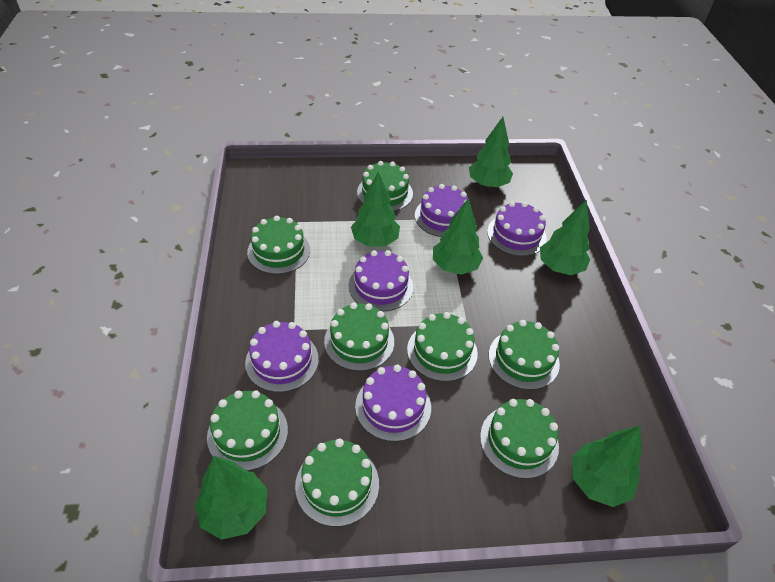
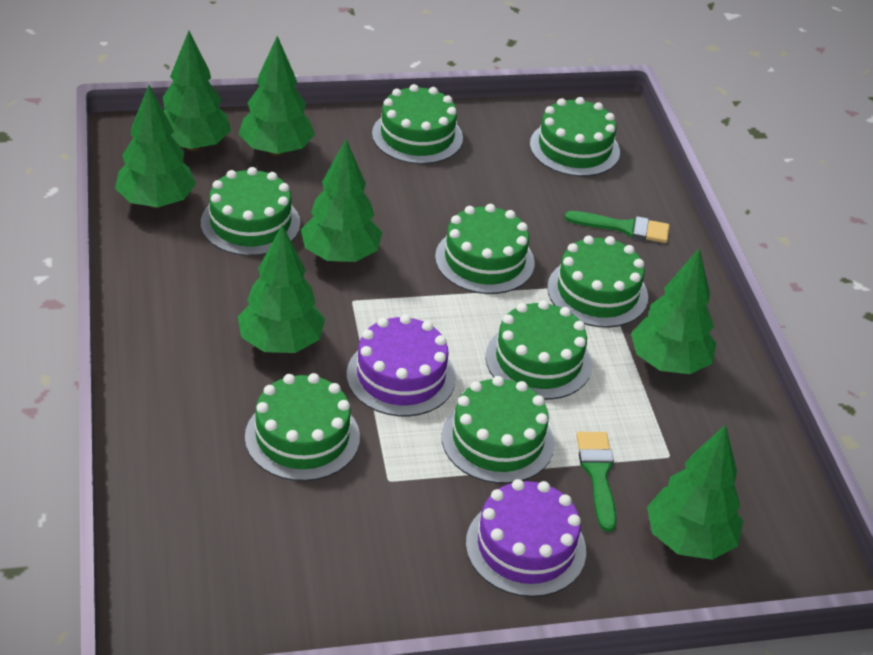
green brush: 0 -> 2
green tree: 6 -> 7
purple cake: 5 -> 2

